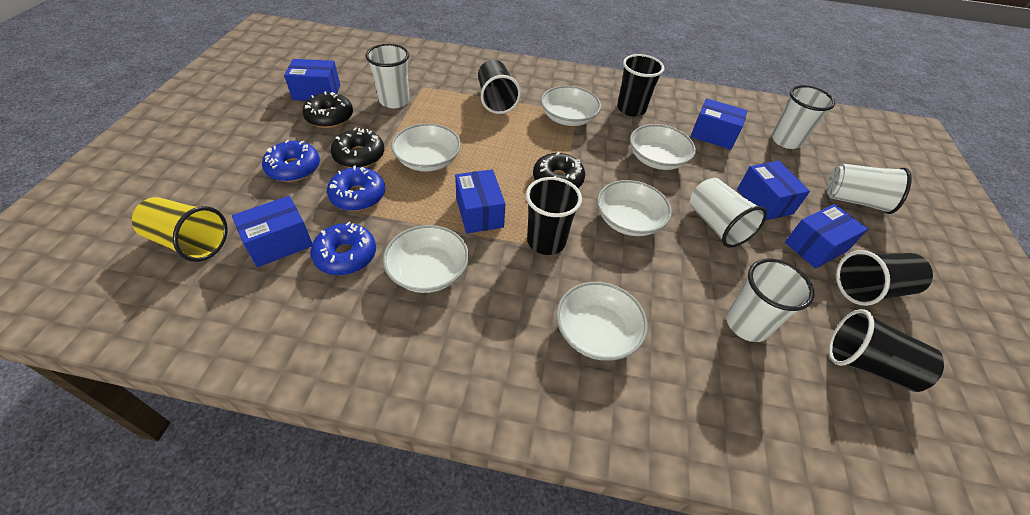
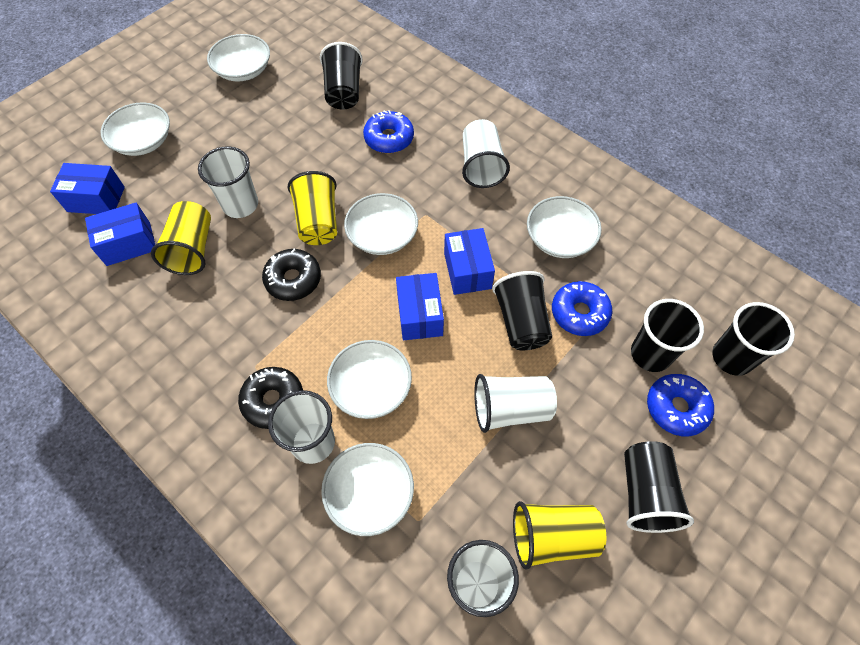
black donut: 3 -> 2
blue box: 6 -> 4
yellow cup: 1 -> 3

